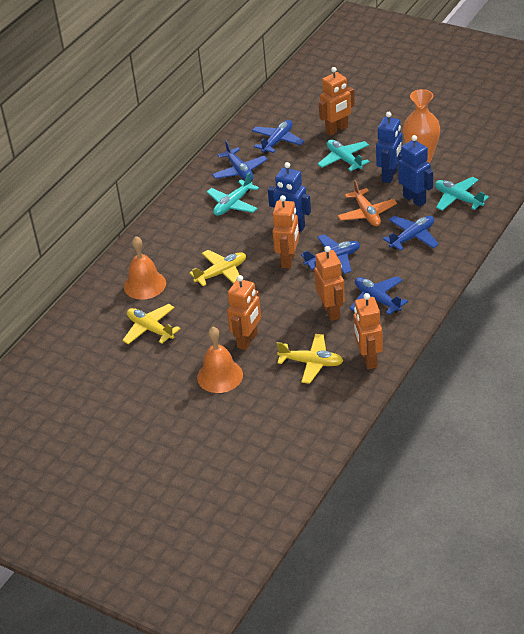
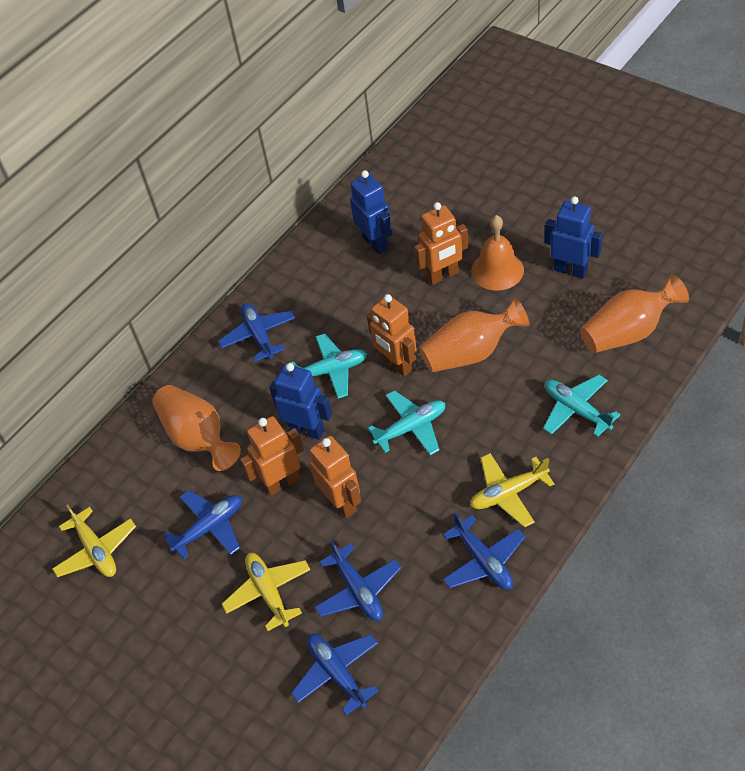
orange bell: 2 -> 1
orange plane: 1 -> 0
orange robot: 5 -> 4
orange vase: 1 -> 3

